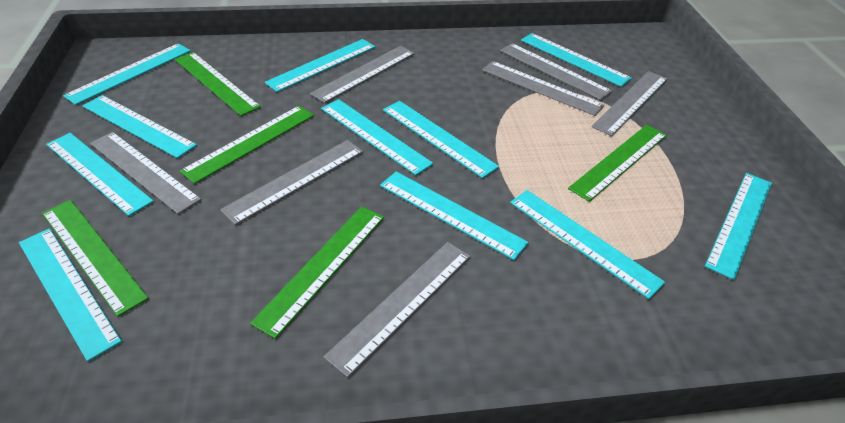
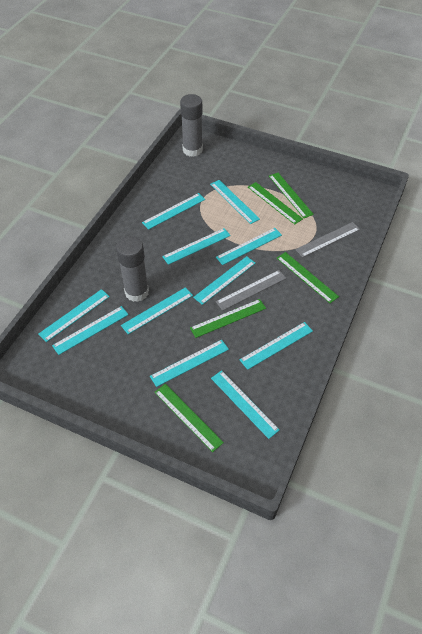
grey glue stick: 0 -> 2
grey ruler: 7 -> 2

